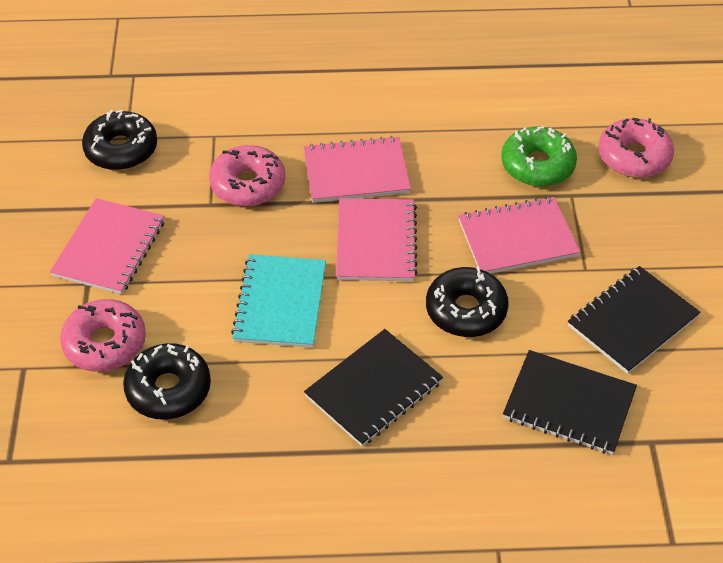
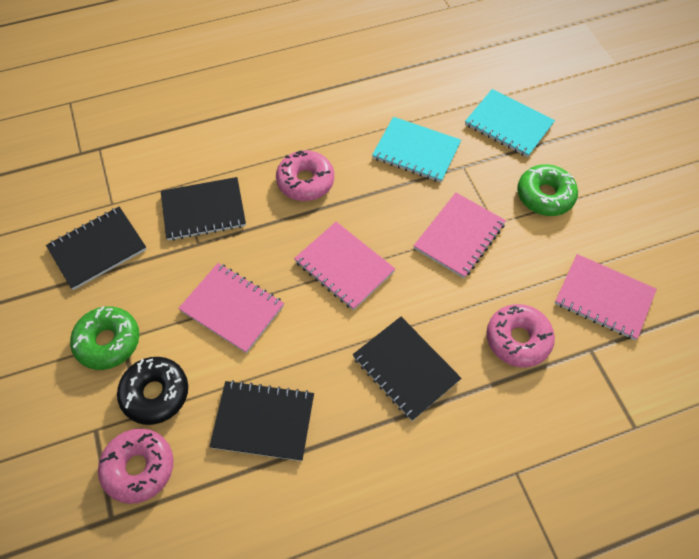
black donut: 3 -> 1
black notebook: 3 -> 4
green donut: 1 -> 2
turquoise notebook: 1 -> 2

